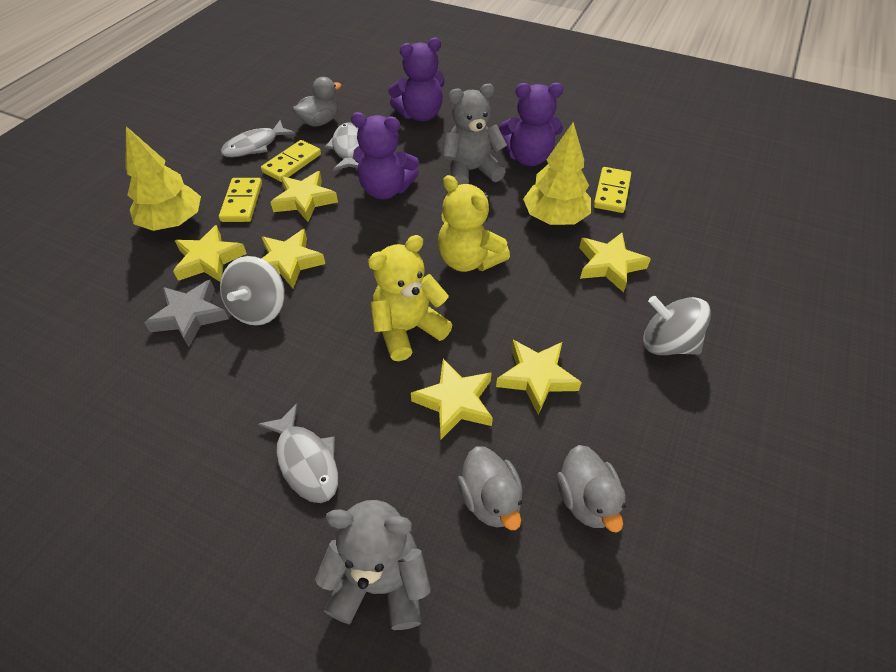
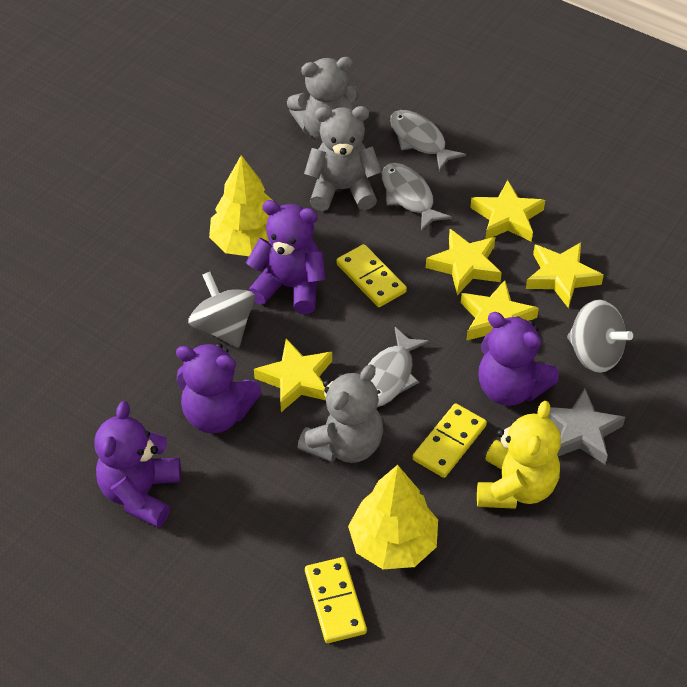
grey duck: 3 -> 0
grey teddy bear: 2 -> 3
purple teddy bear: 3 -> 4
yellow star: 6 -> 5
yellow teddy bear: 2 -> 1

